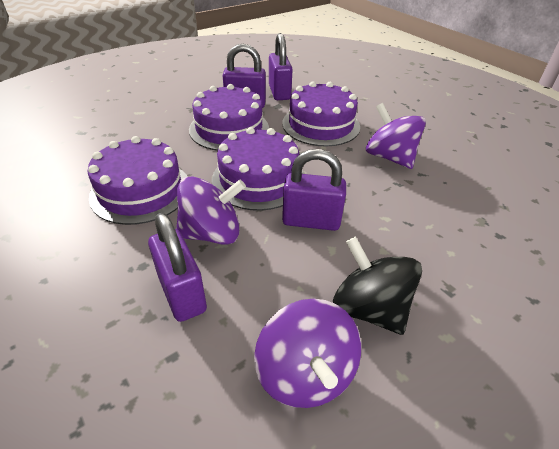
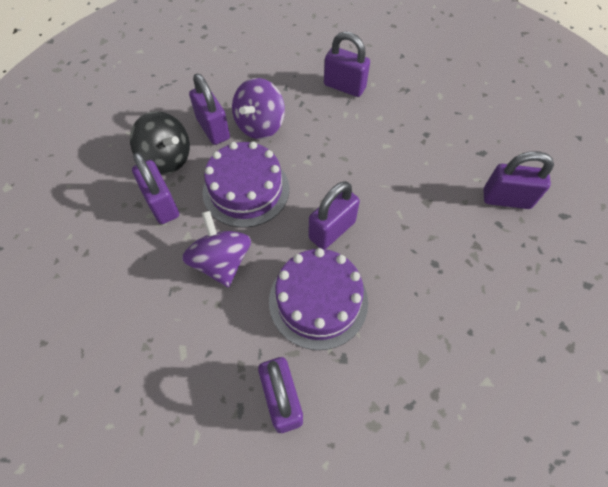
purple cake: 4 -> 2
purple padlock: 4 -> 6
purple spinning top: 3 -> 2

